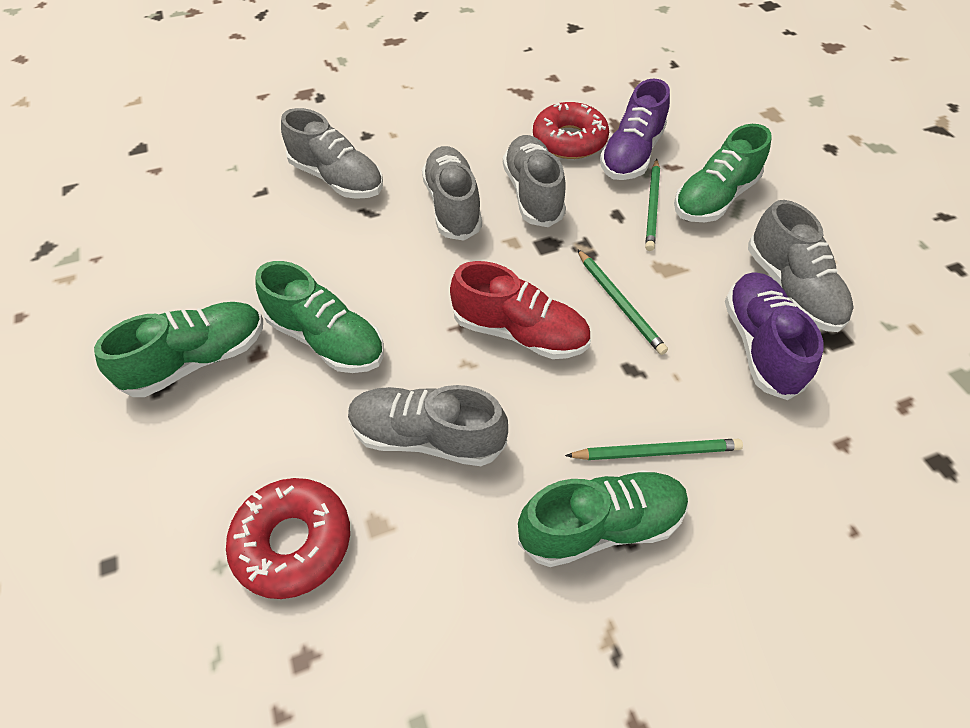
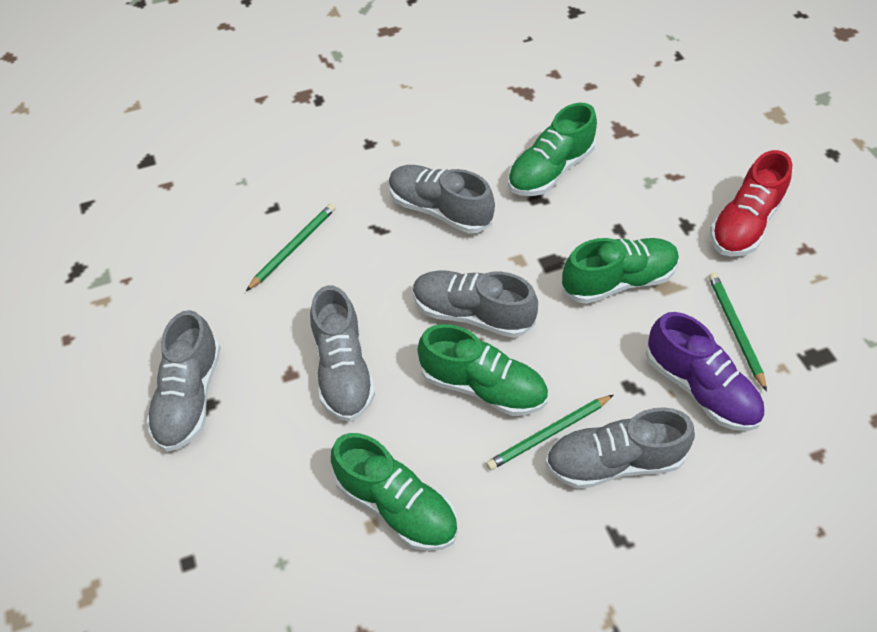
purple shoe: 2 -> 1
red donut: 2 -> 0

